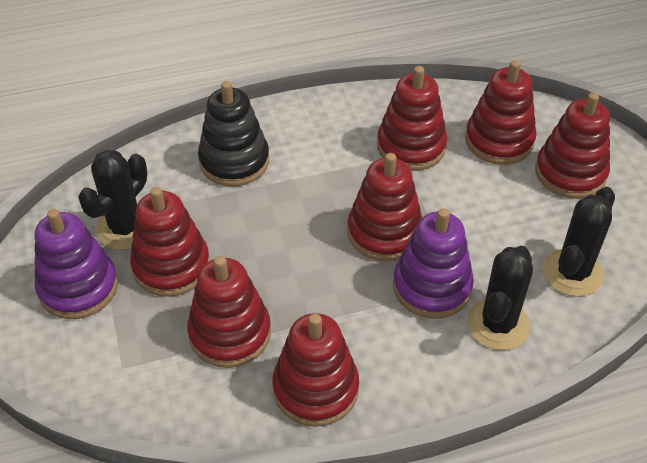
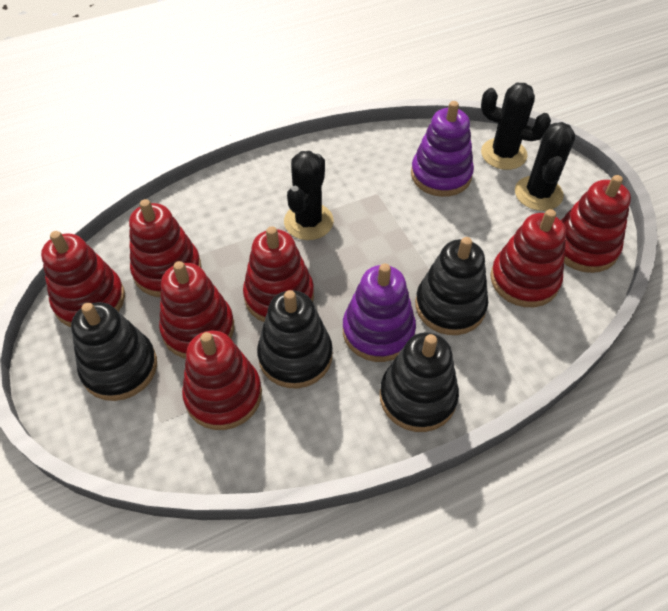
black stacking toy: 1 -> 4

